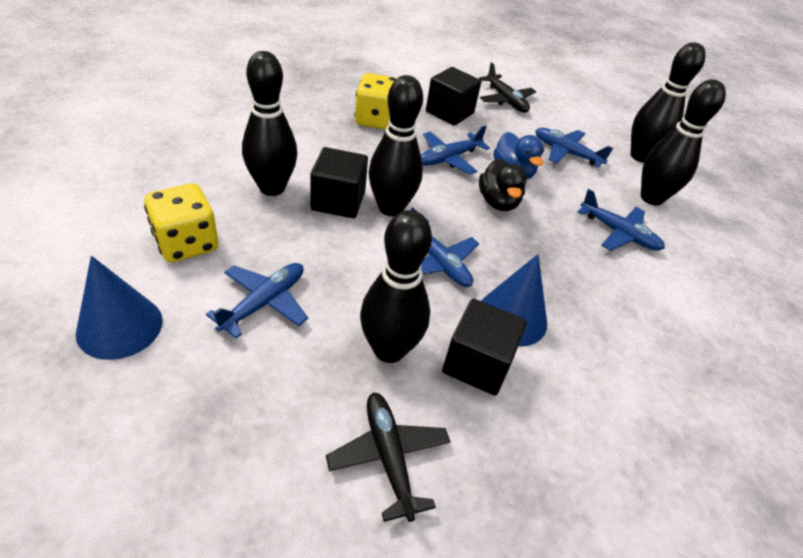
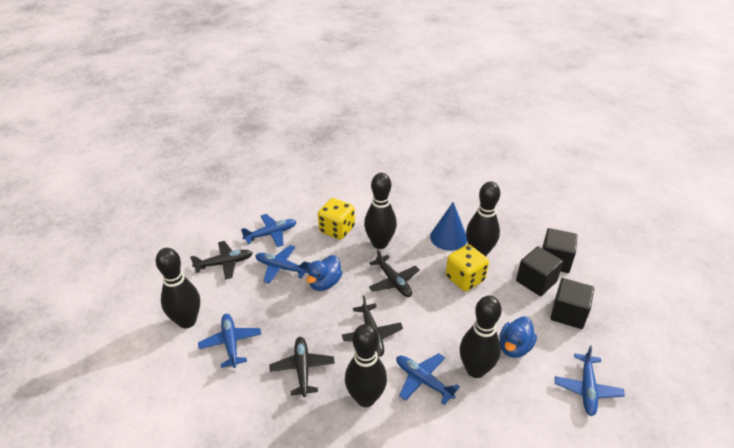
black duck: 1 -> 0
black plane: 2 -> 4
blue cone: 2 -> 1
blue duck: 1 -> 2

